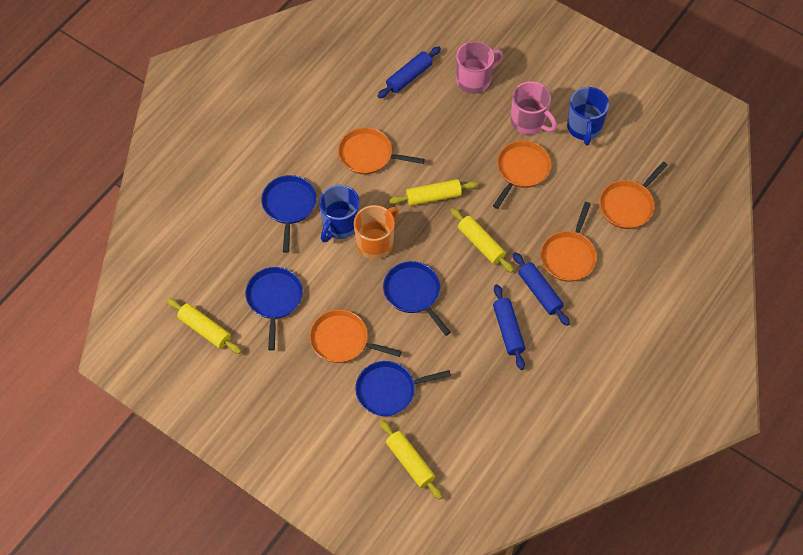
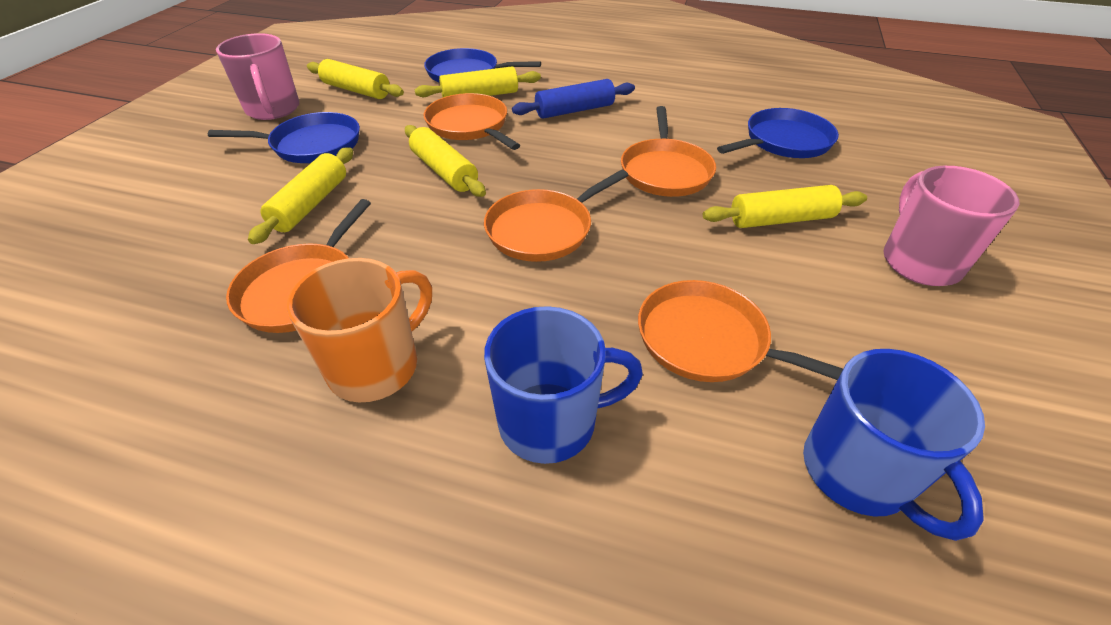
blue pan: 4 -> 3
blue rolling pin: 3 -> 1
yellow rolling pin: 4 -> 5

